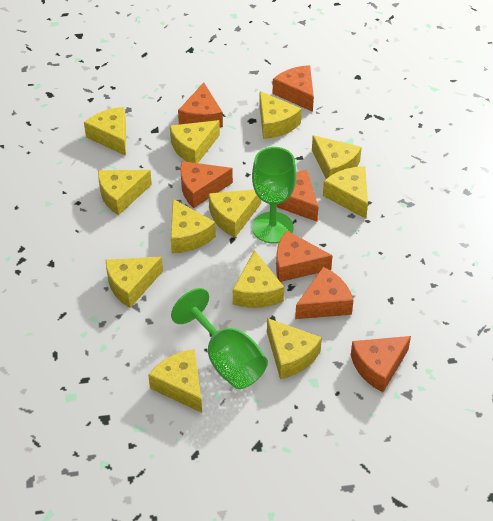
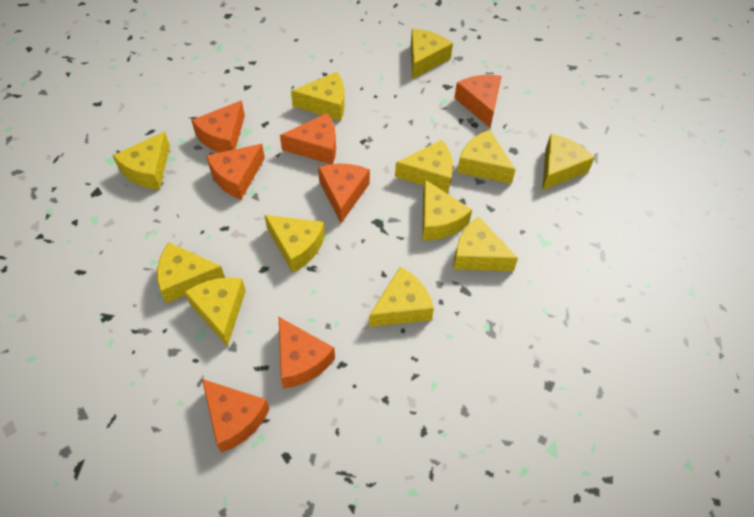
green goblet: 2 -> 0

